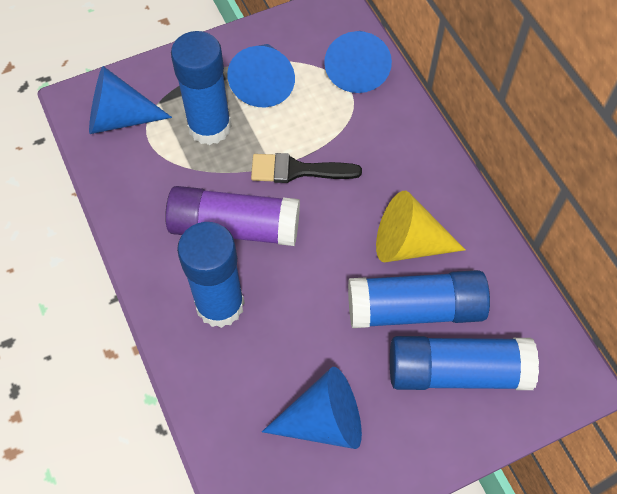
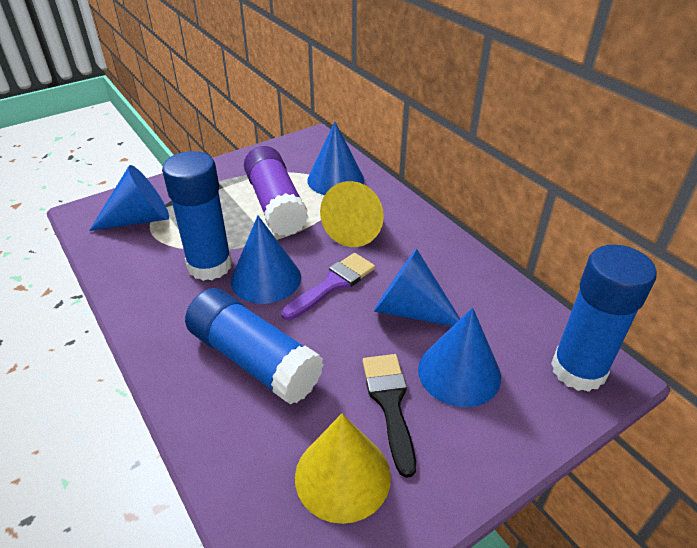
blue cone: 4 -> 5
blue glue stick: 4 -> 3
purple brush: 0 -> 1
yellow cone: 1 -> 2

